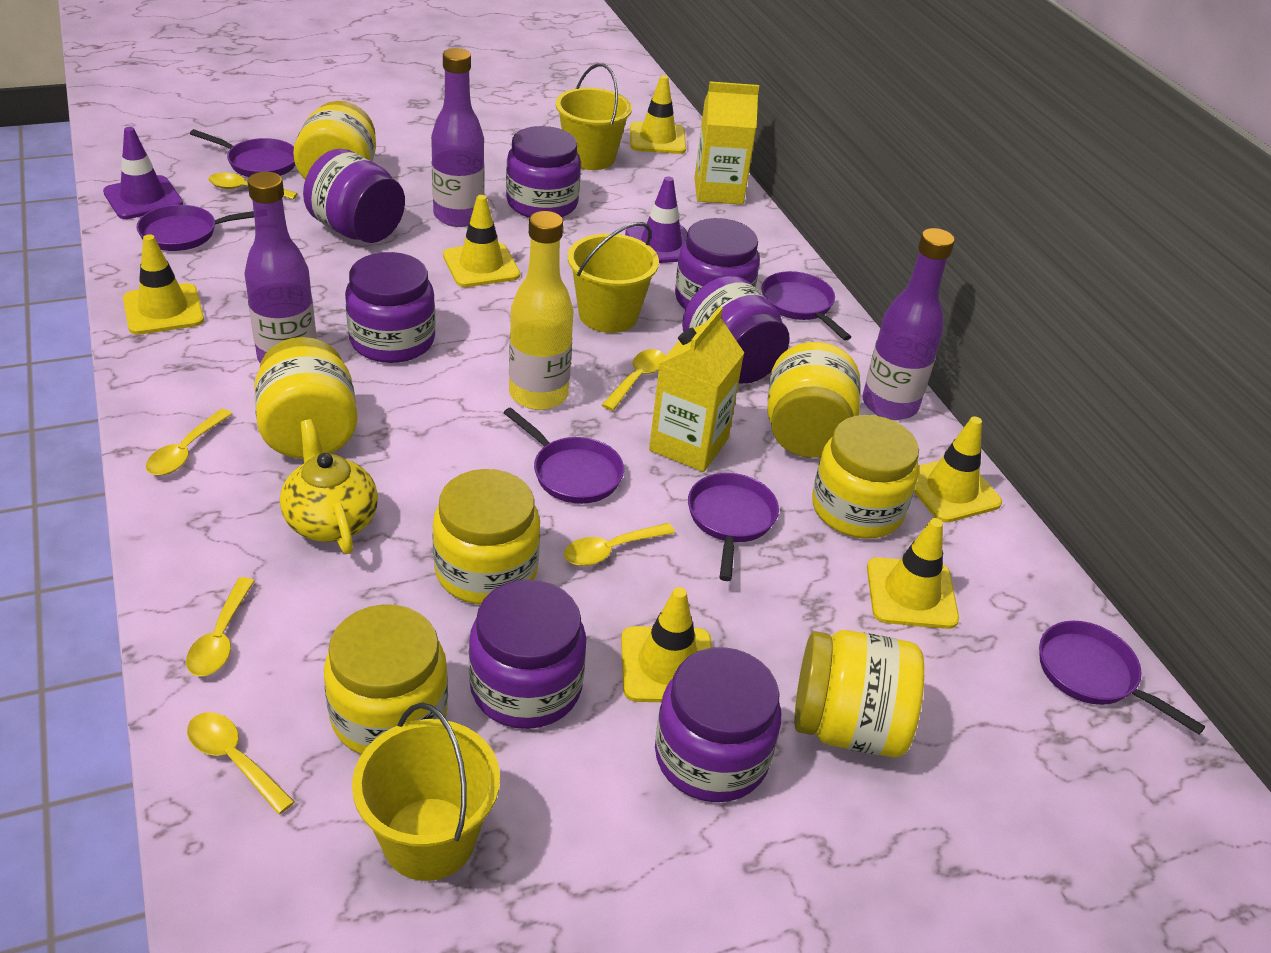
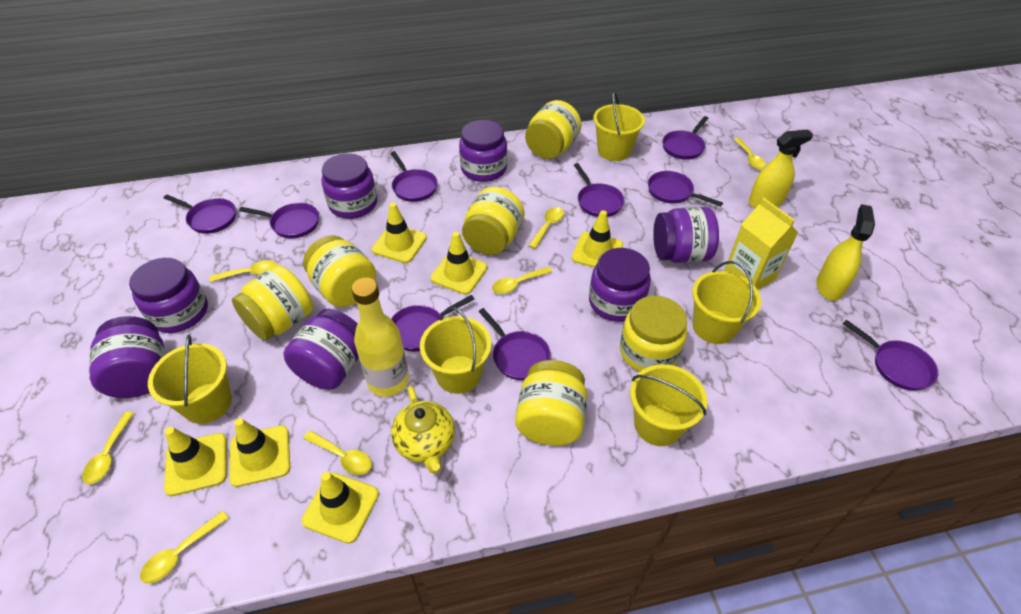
purple bottle: 3 -> 0
purple pan: 6 -> 9
purple traffic cone: 2 -> 0
yellow bucket: 3 -> 5
yellow carton: 2 -> 1
yellow jar: 7 -> 6
yellow spoon: 6 -> 7
yellow spray bottle: 0 -> 2

